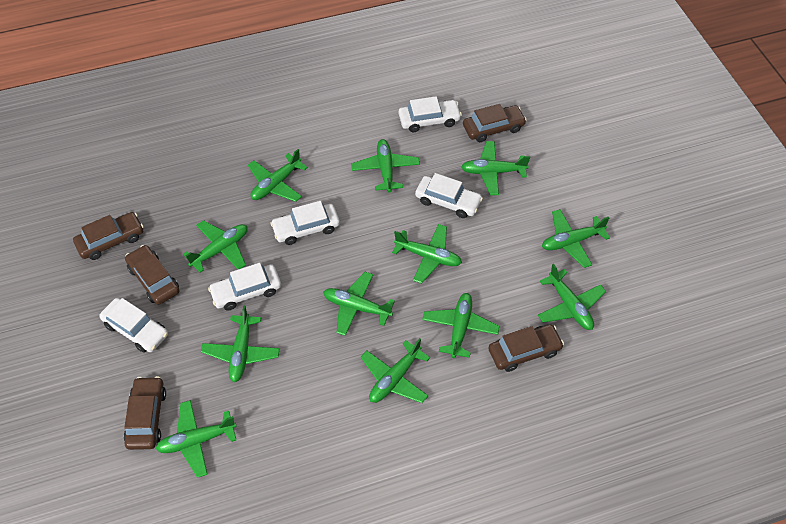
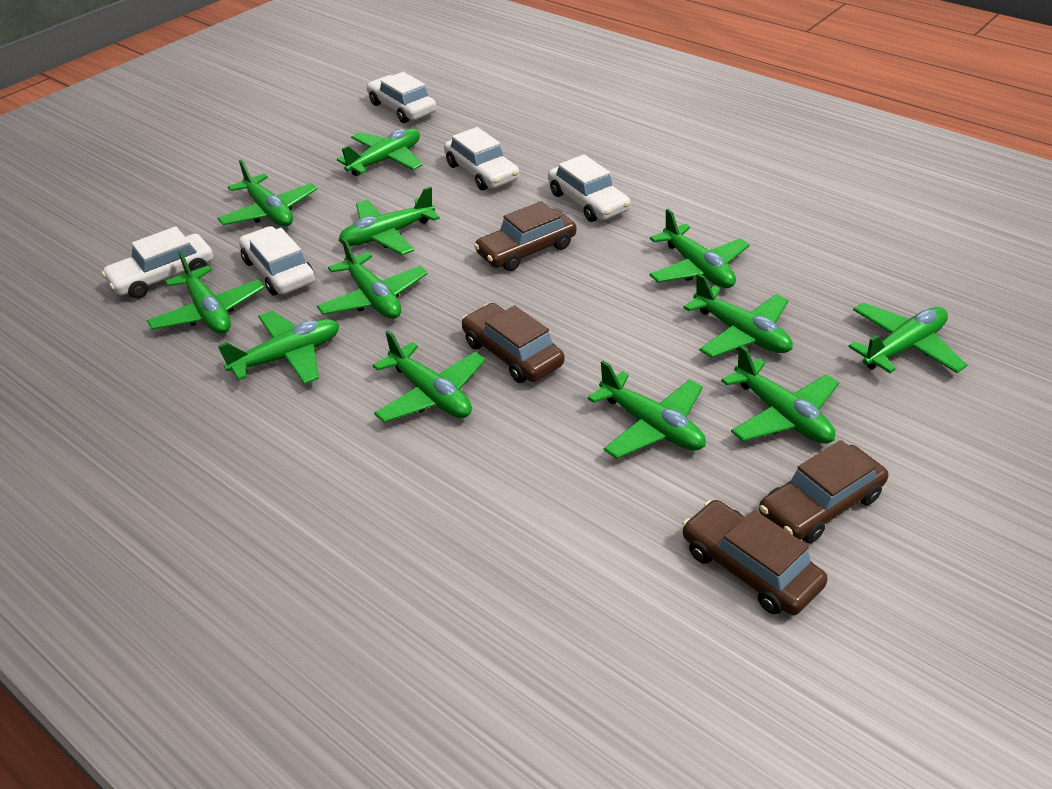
brown car: 5 -> 4

